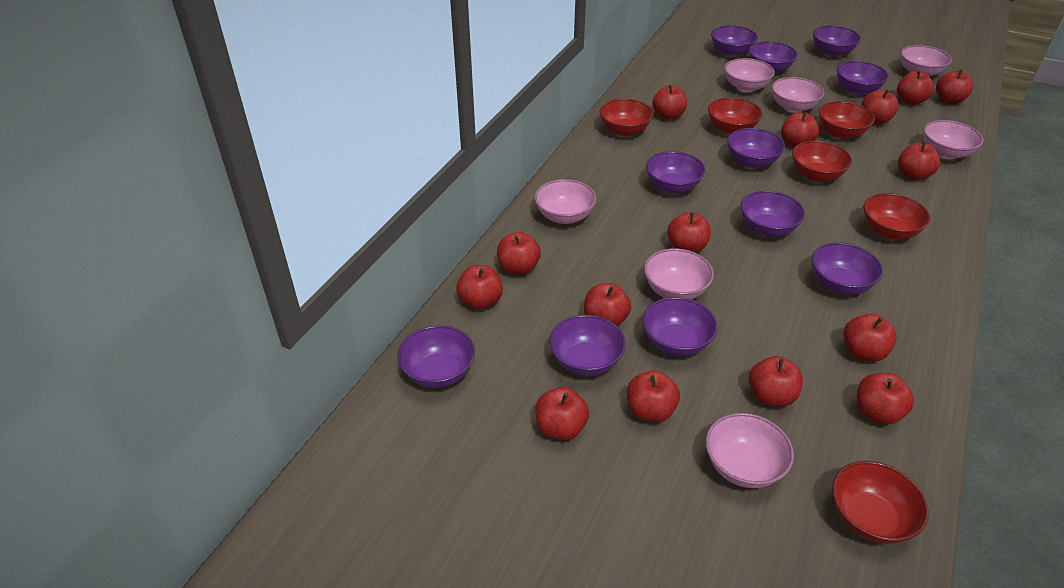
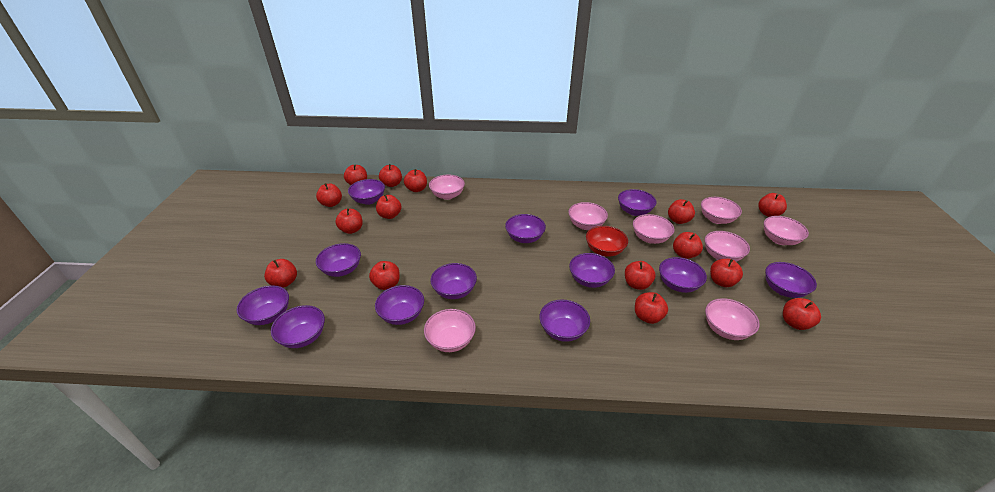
pink bowl: 7 -> 8
purple bowl: 11 -> 12
red bowl: 6 -> 1

